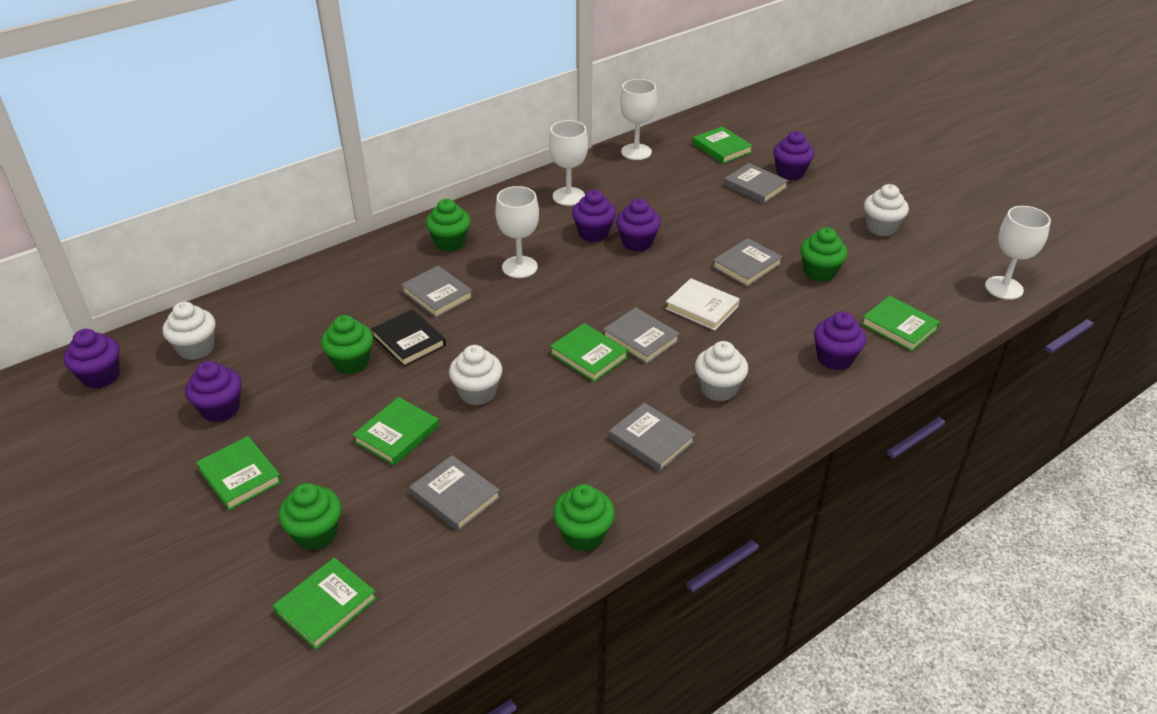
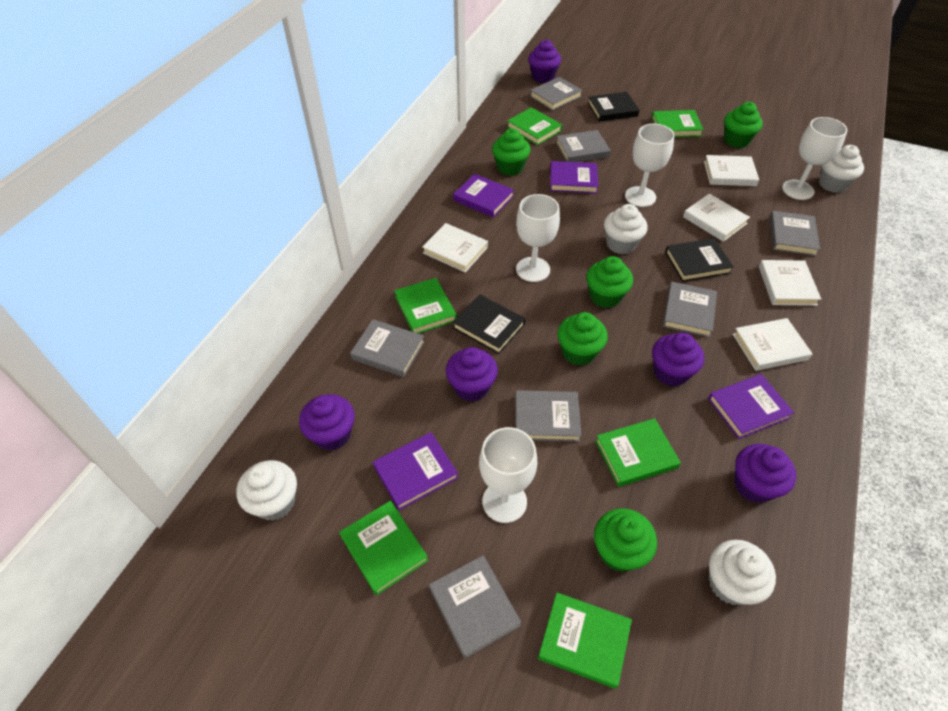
black book: 1 -> 3
grey book: 6 -> 7
purple book: 0 -> 4
purple cupcake: 6 -> 5
white book: 1 -> 5

